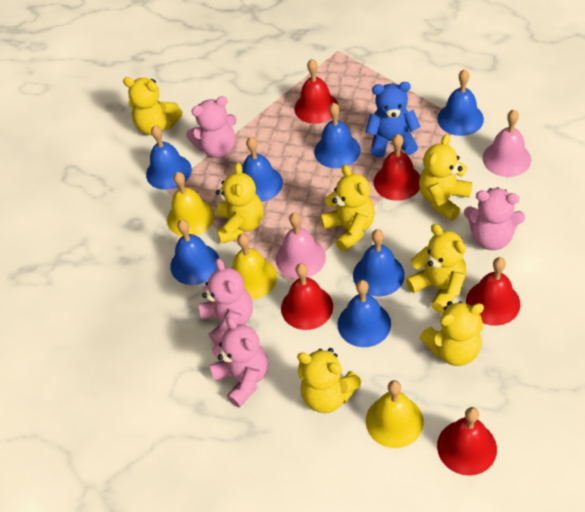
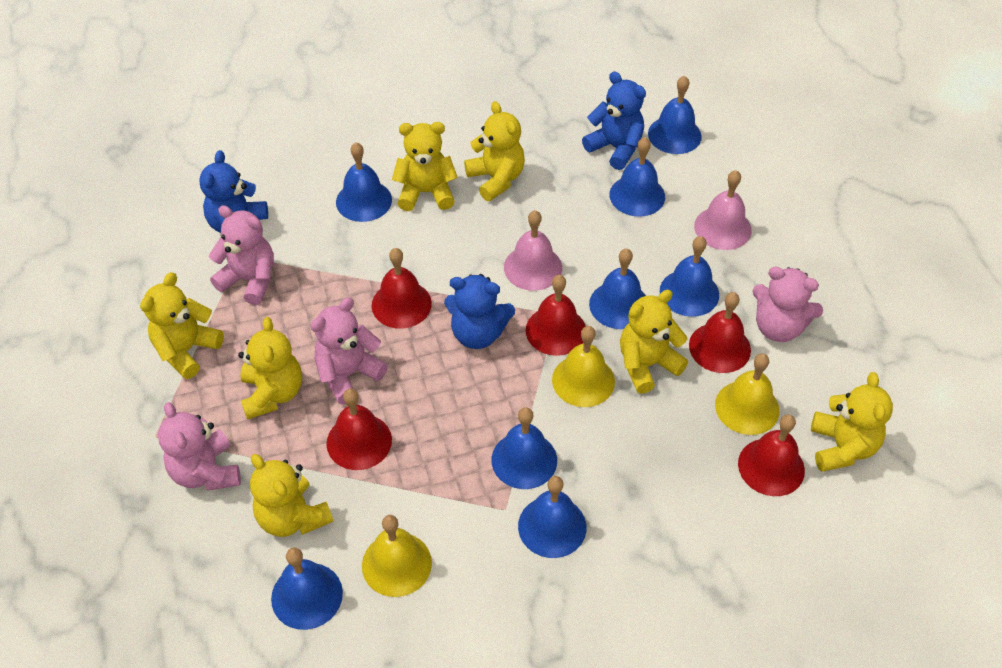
blue bell: 7 -> 8
blue teddy bear: 1 -> 3

